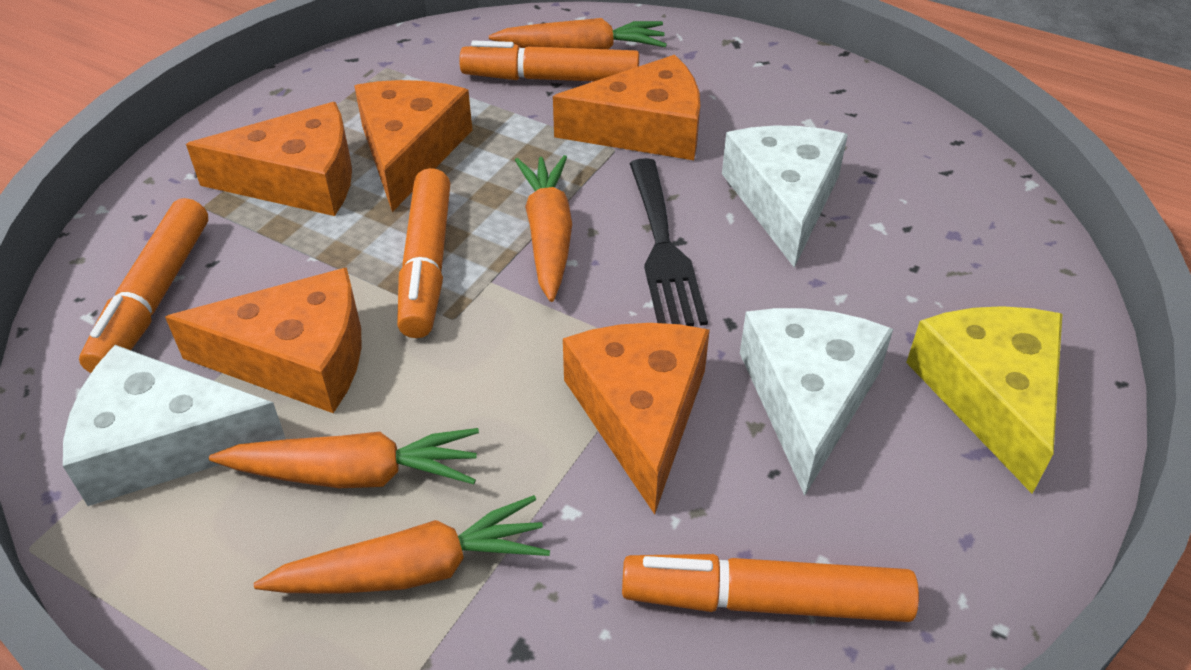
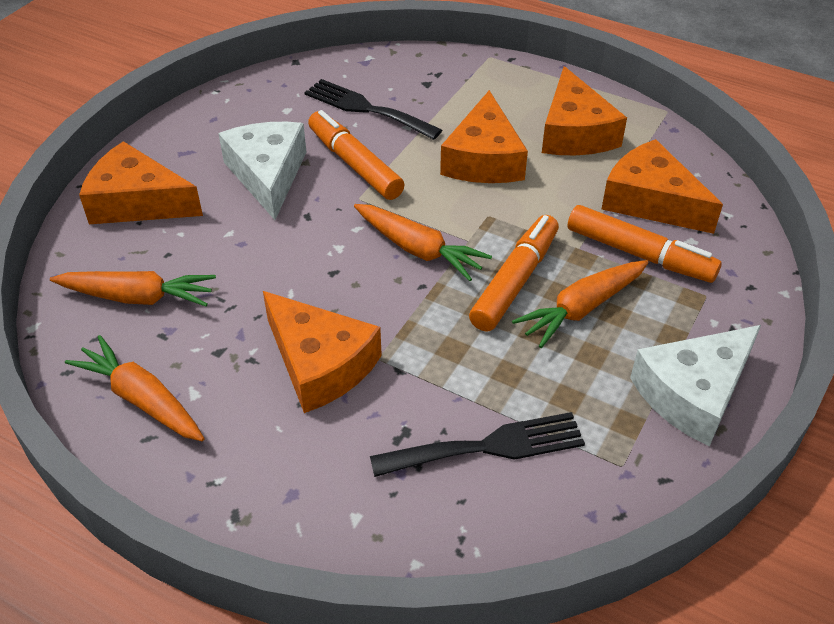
black fork: 1 -> 2
orange marker: 4 -> 3
white cheese: 3 -> 2
yellow cheese: 1 -> 0

